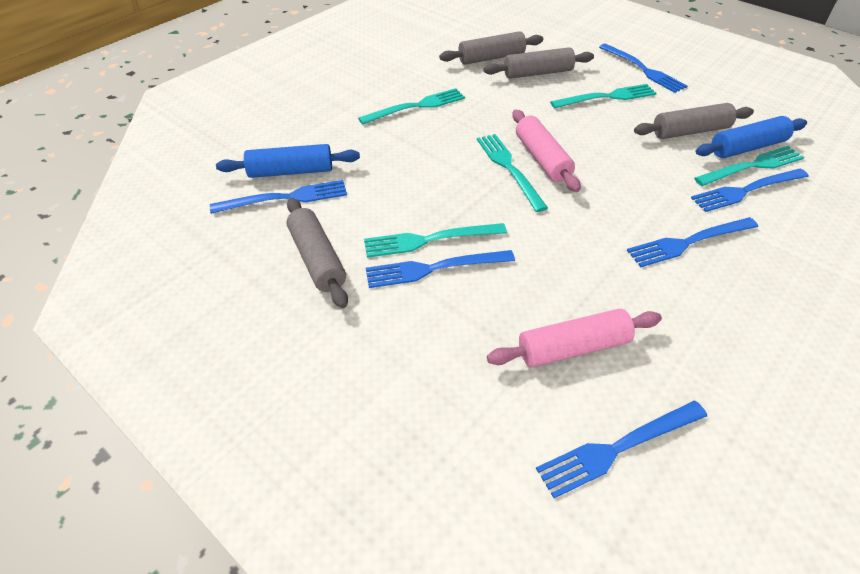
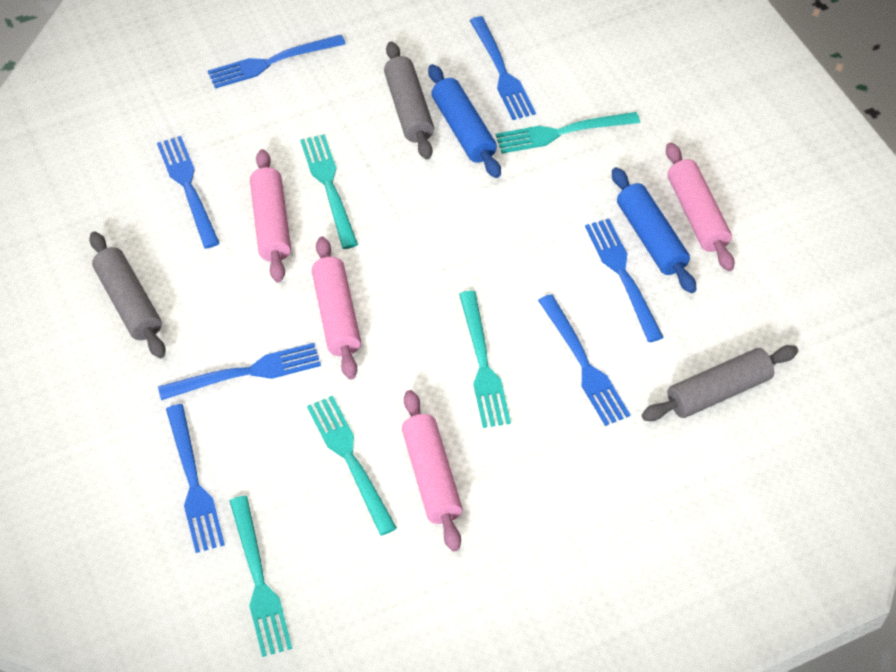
blue fork: 6 -> 7
grey rolling pin: 4 -> 3
pink rolling pin: 2 -> 4

